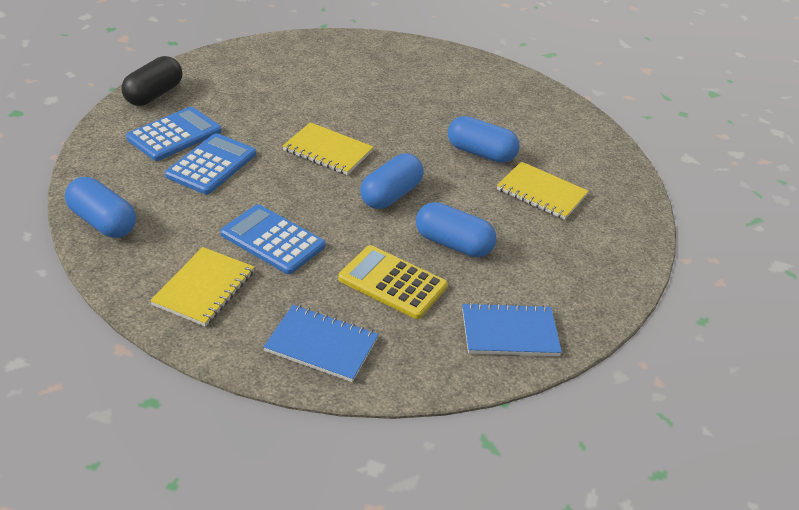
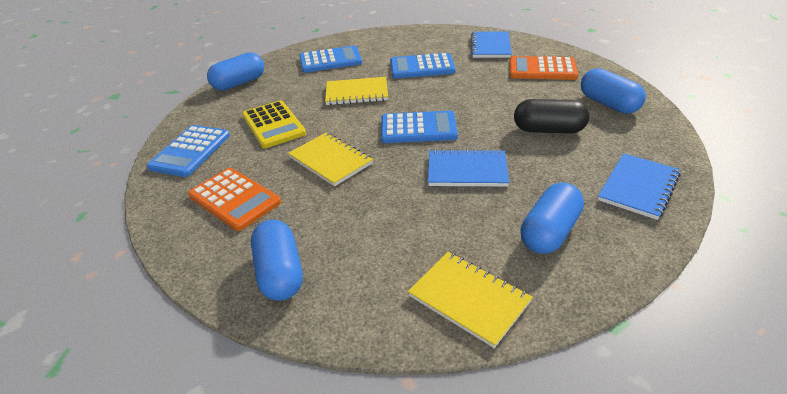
blue calculator: 3 -> 4
blue notebook: 2 -> 3
orange calculator: 0 -> 2

